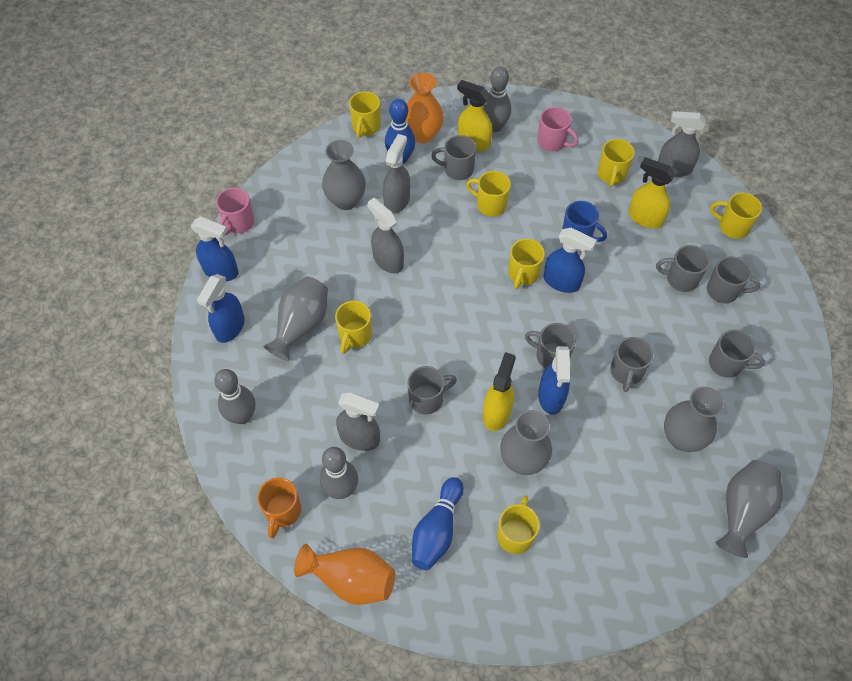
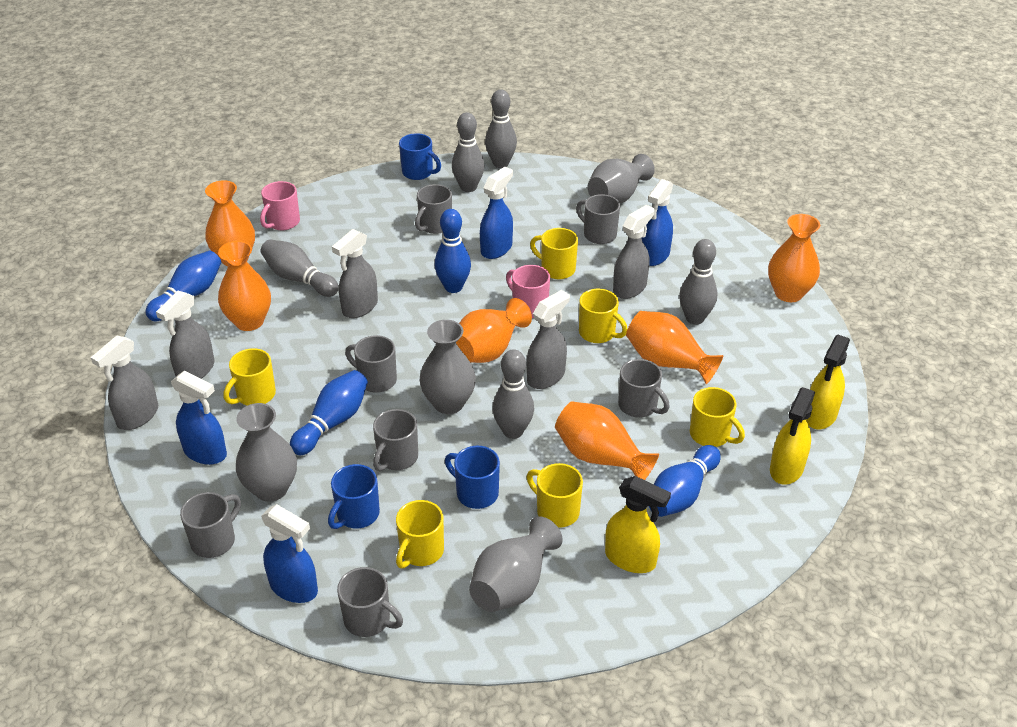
blue bowling pin: 2 -> 4
blue mug: 1 -> 3
grey bowling pin: 3 -> 5
grey spray bottle: 4 -> 5
grey vase: 5 -> 4
orange mug: 1 -> 0
orange vase: 2 -> 6
yellow mug: 7 -> 6

